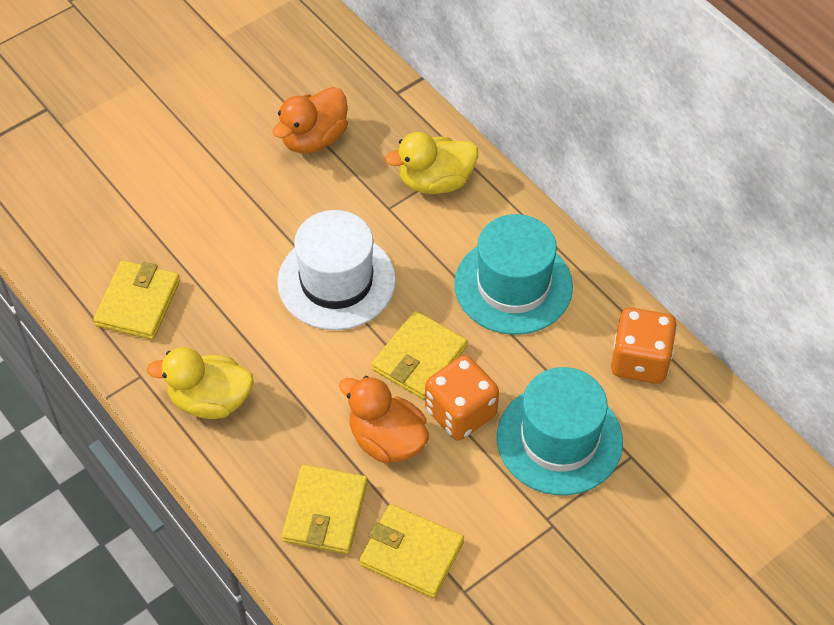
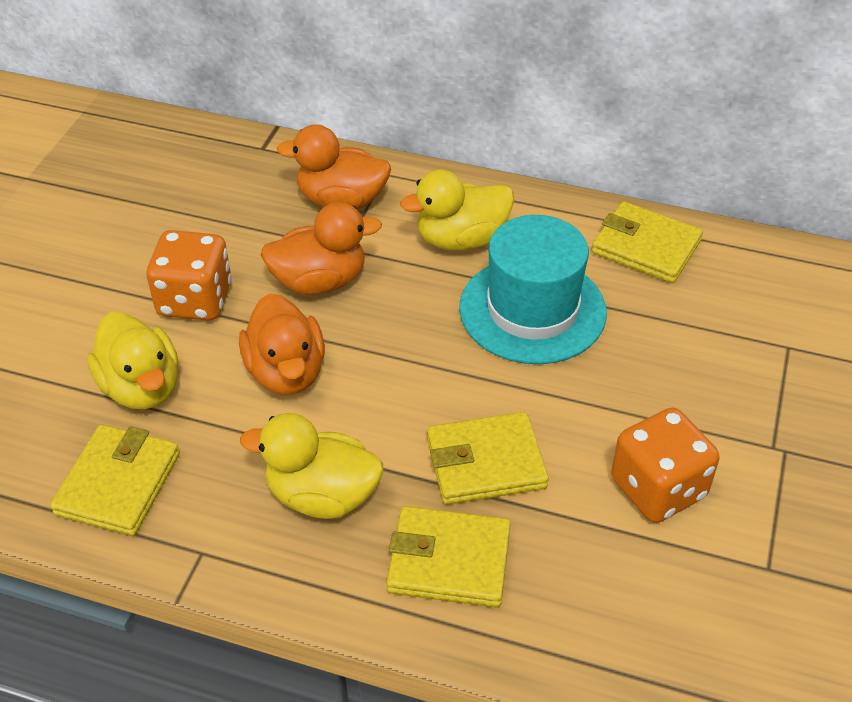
orange duck: 2 -> 3
turquoise hat: 2 -> 1
white hat: 1 -> 0
yellow duck: 2 -> 3

